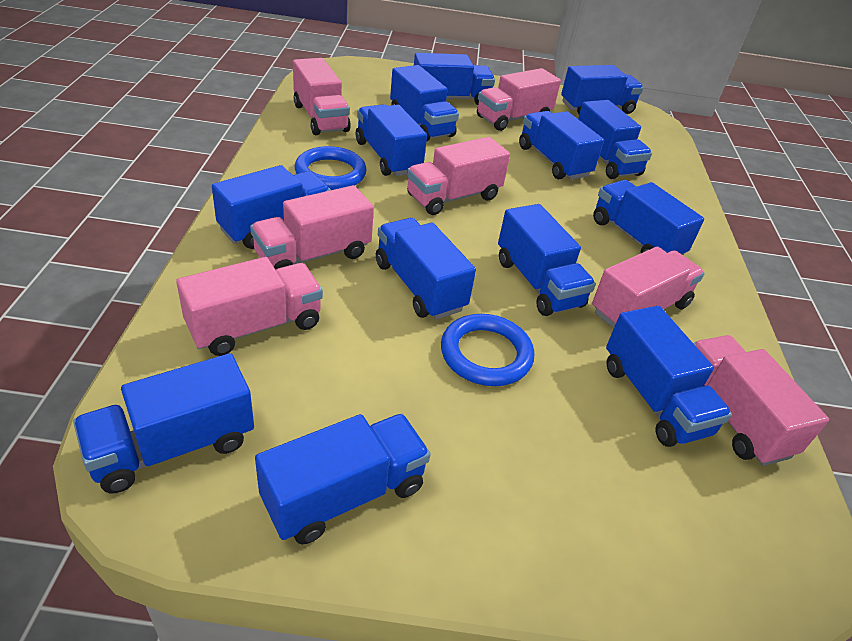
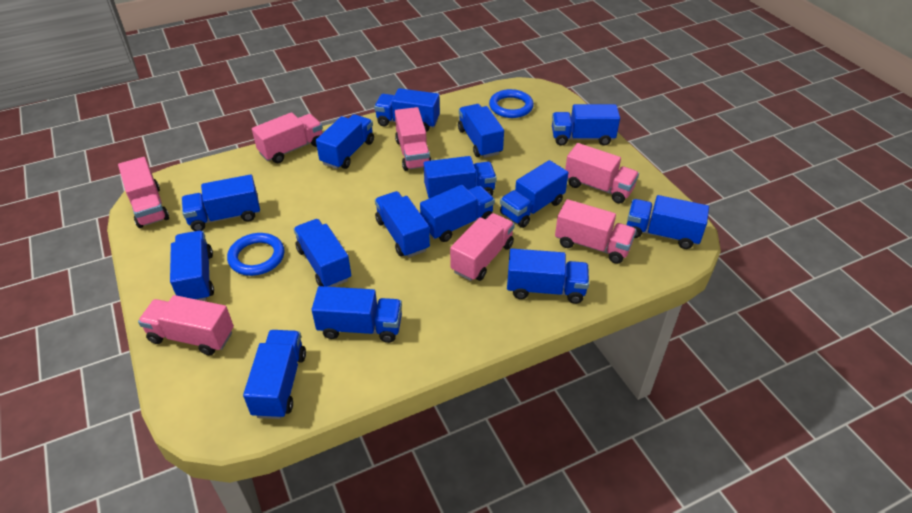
blue truck: 13 -> 15

